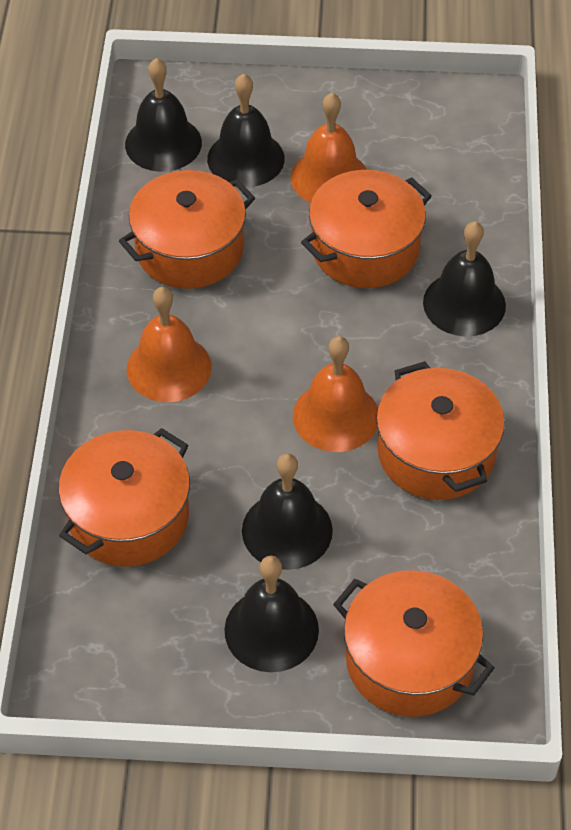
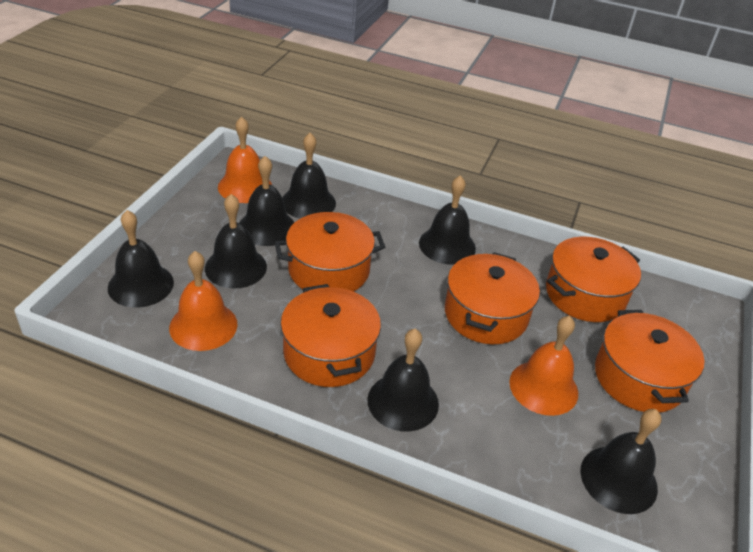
black bell: 5 -> 7

